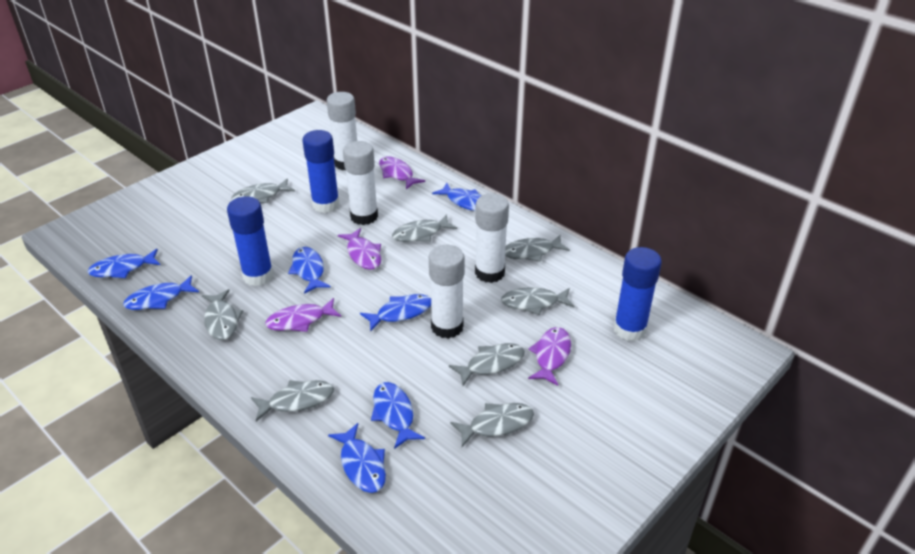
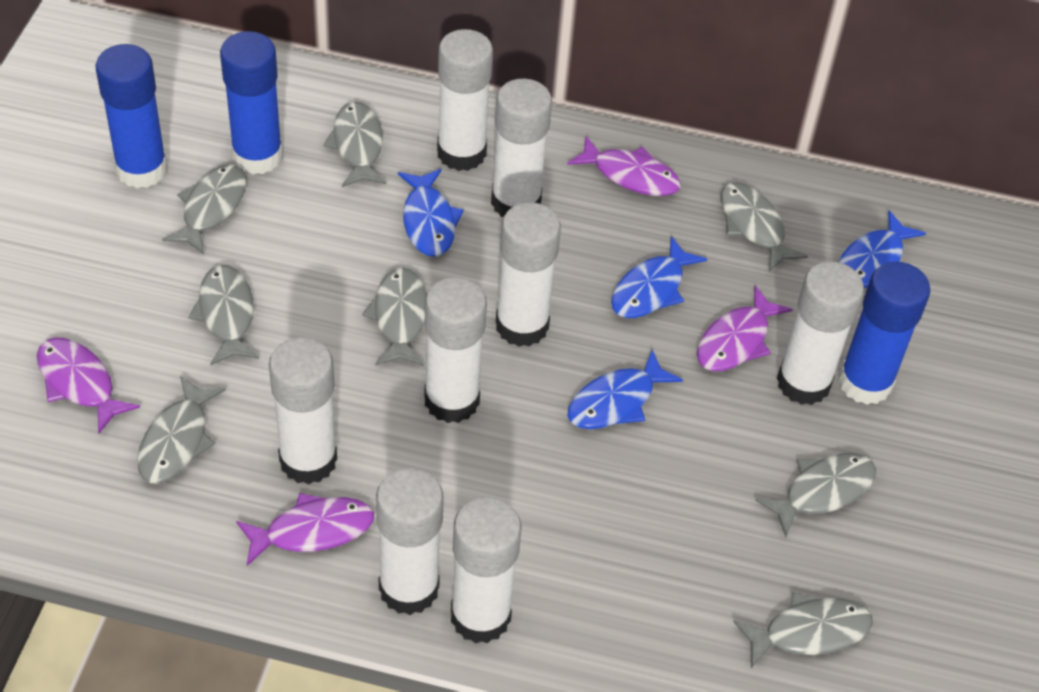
blue fish: 7 -> 4
white glue stick: 4 -> 8

